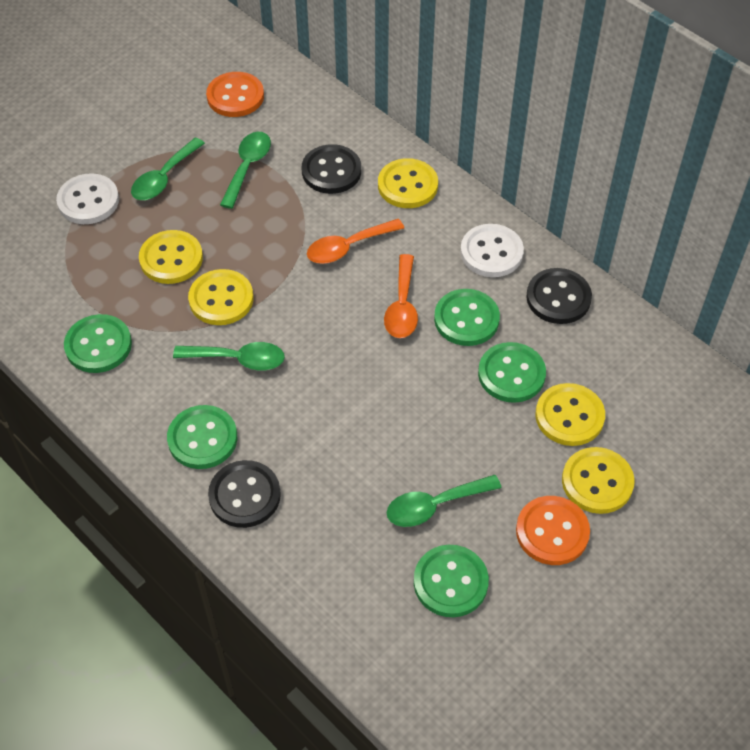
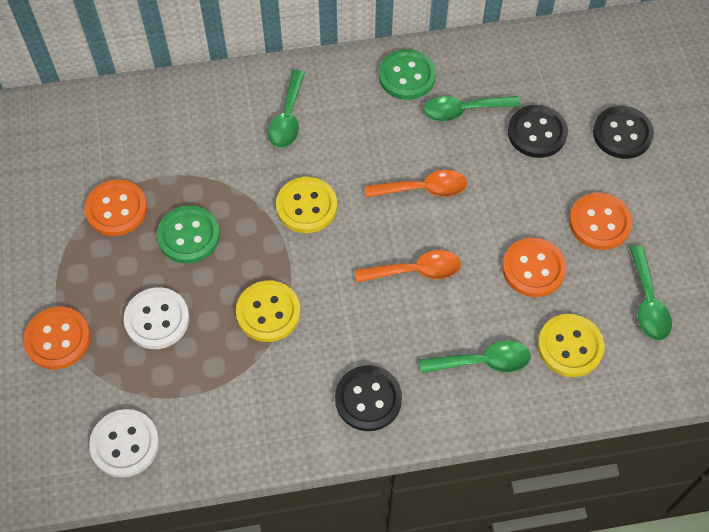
green button: 5 -> 2
orange button: 2 -> 4
yellow button: 5 -> 3

